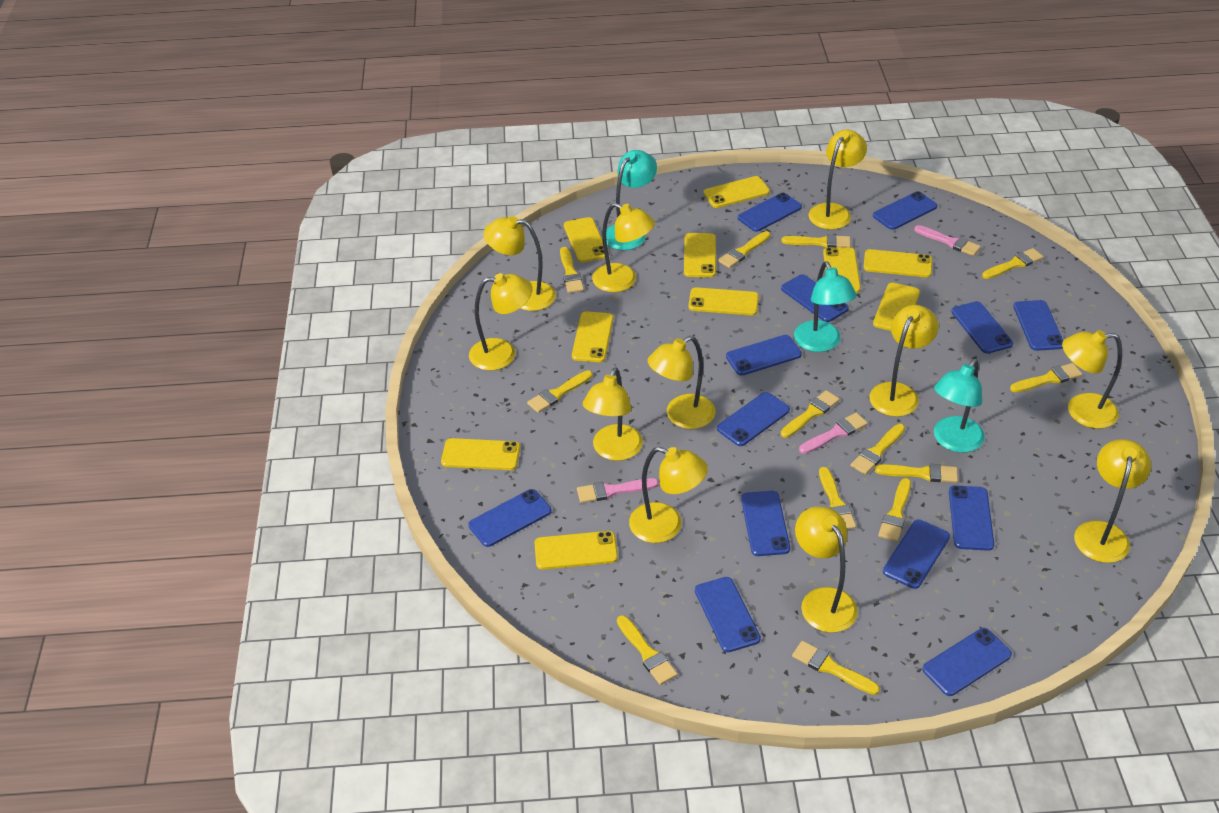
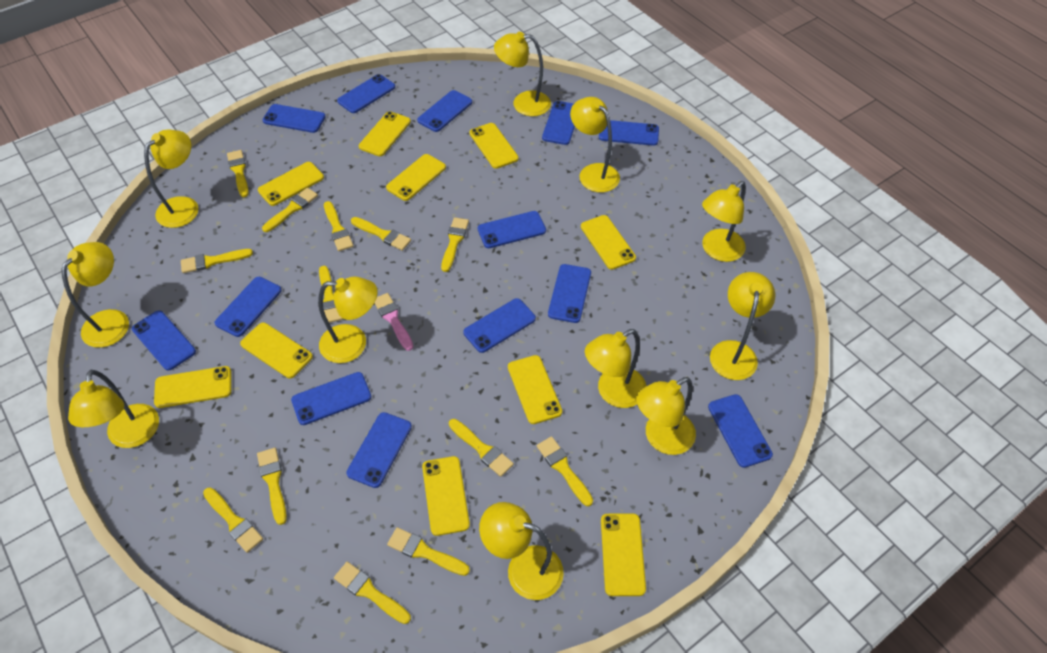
pink brush: 3 -> 1
turquoise lamp: 3 -> 0

